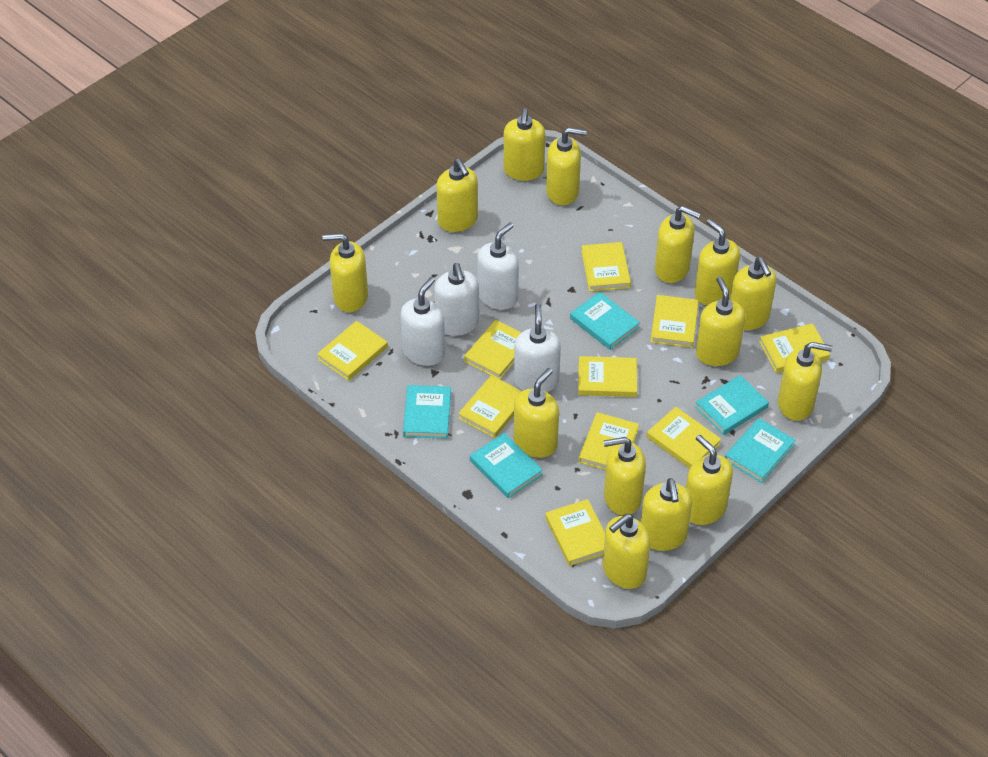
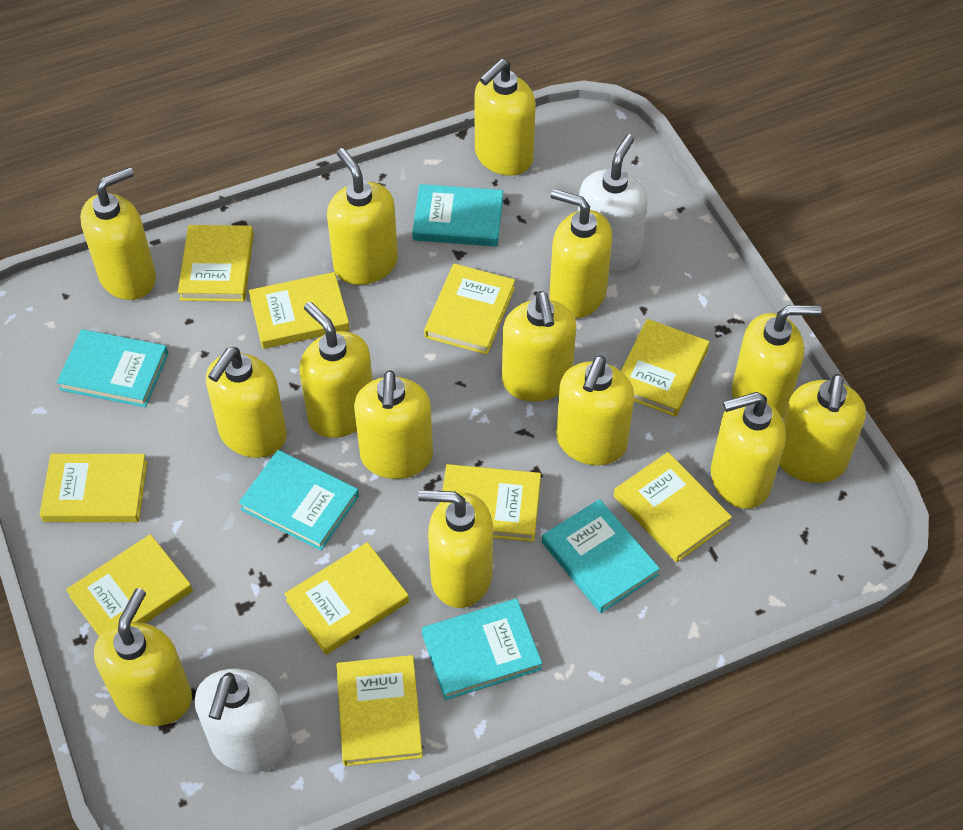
white soap dispenser: 4 -> 2

